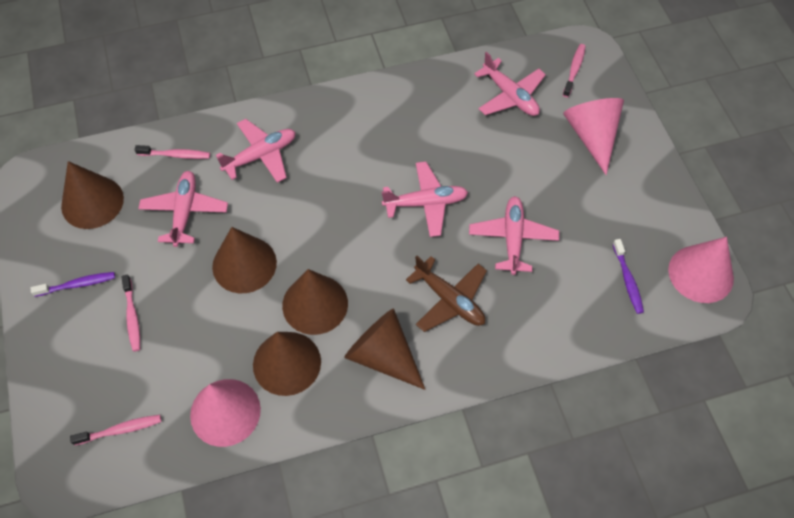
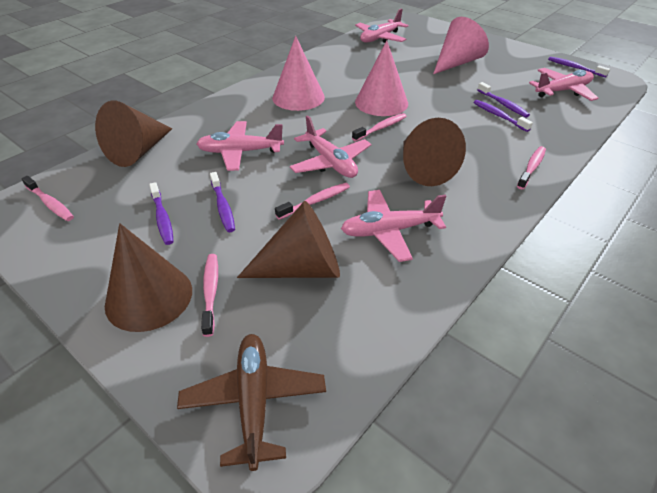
brown cone: 5 -> 4
pink toothbrush: 4 -> 5
purple toothbrush: 2 -> 5

